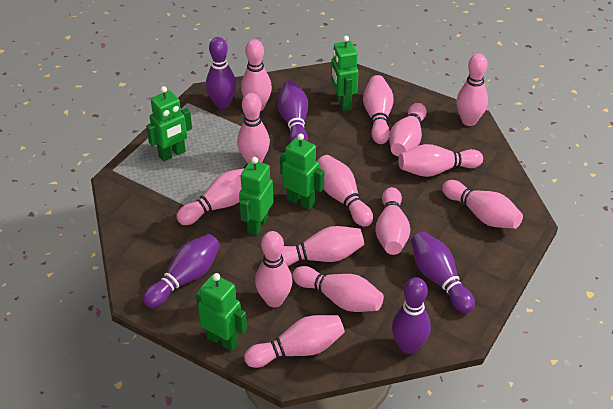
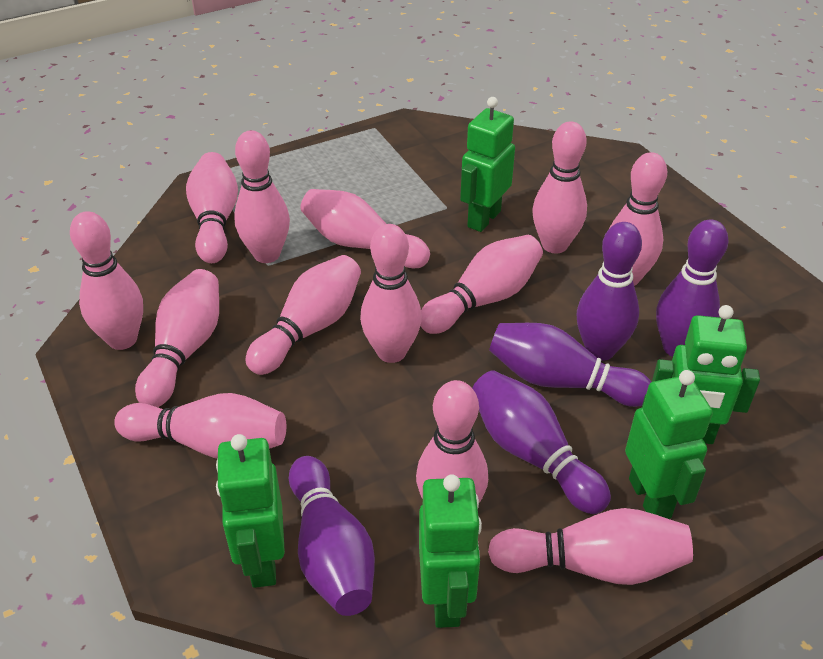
pink bowling pin: 14 -> 13

